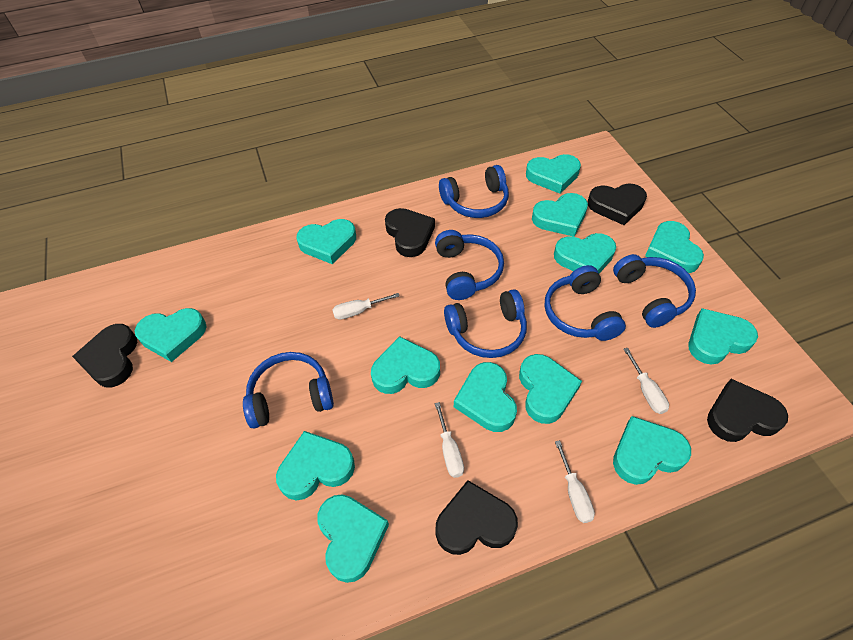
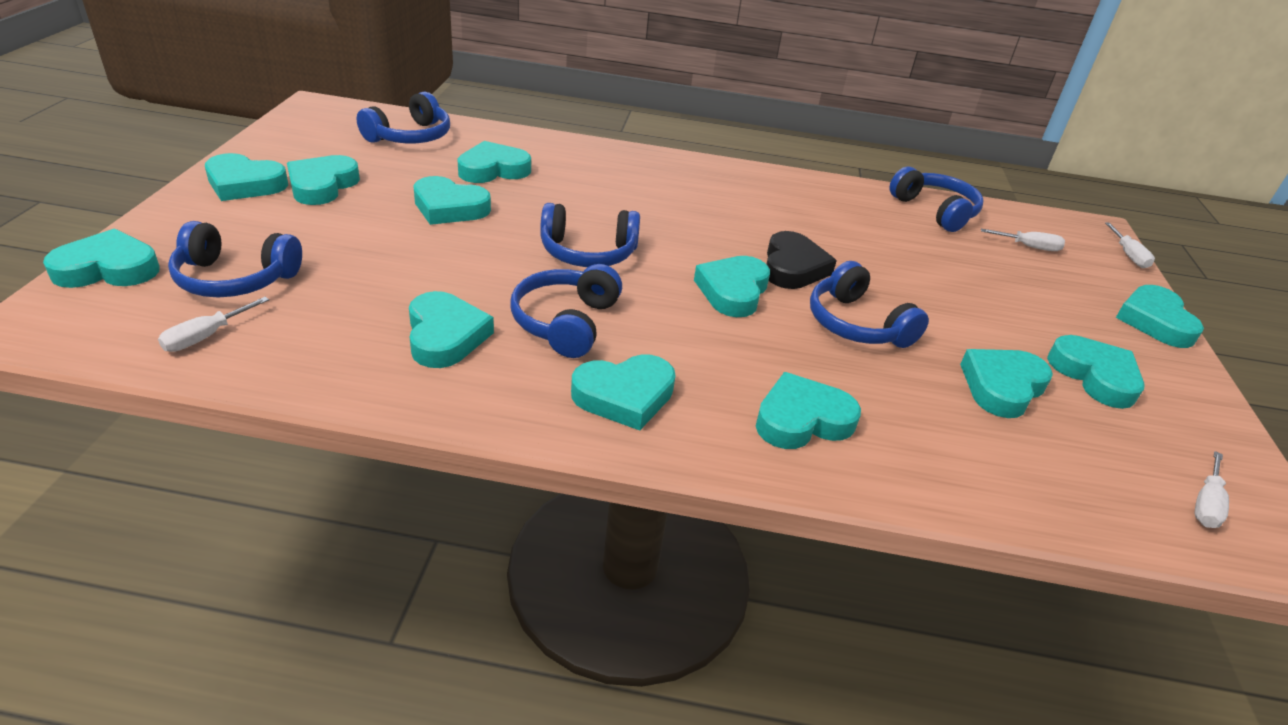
black heart: 5 -> 1
turquoise heart: 13 -> 12

